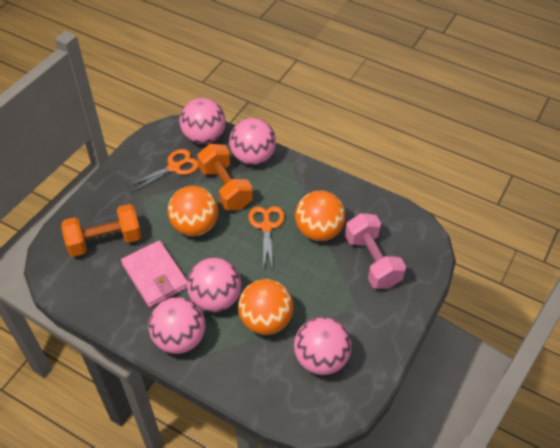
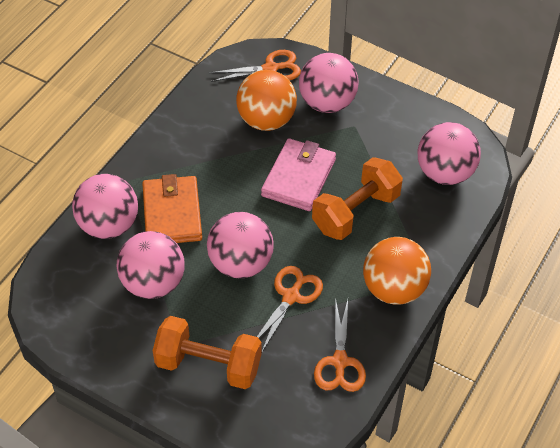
orange ball: 3 -> 2
orange scissors: 2 -> 3
orange wallet: 0 -> 1
pink dumbbell: 1 -> 0

